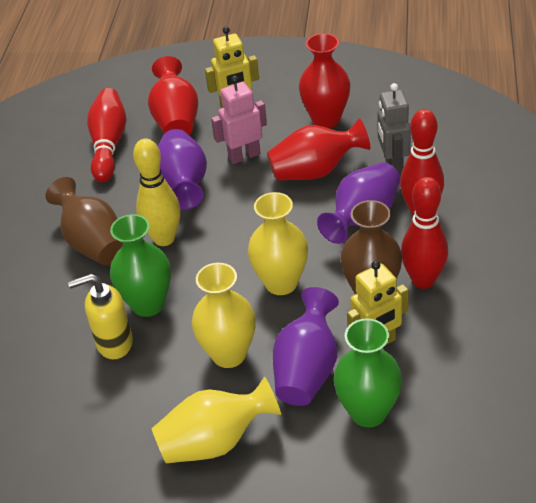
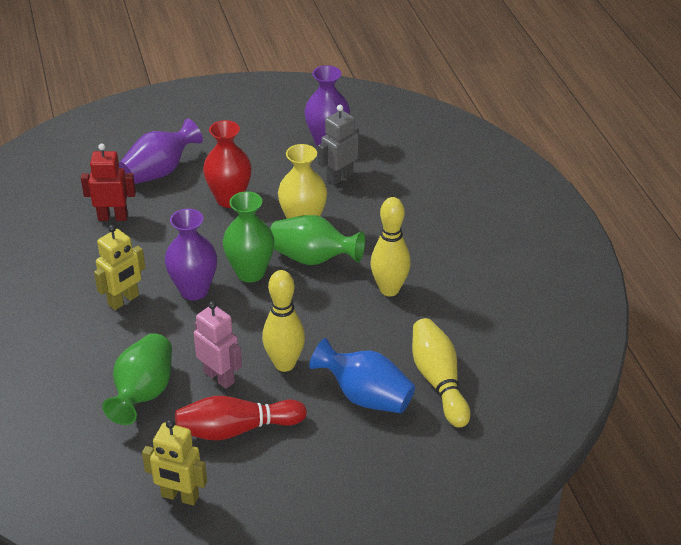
blue vase: 0 -> 1
brown vase: 2 -> 0
green vase: 2 -> 3
red bowling pin: 3 -> 1
red robot: 0 -> 1
red vase: 3 -> 1
yellow bowling pin: 1 -> 3
yellow soap dispenser: 1 -> 0
yellow vase: 3 -> 1

